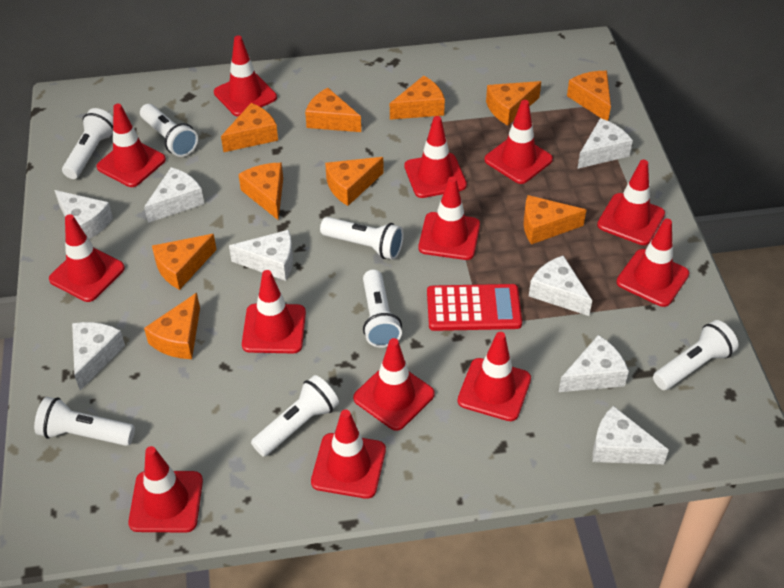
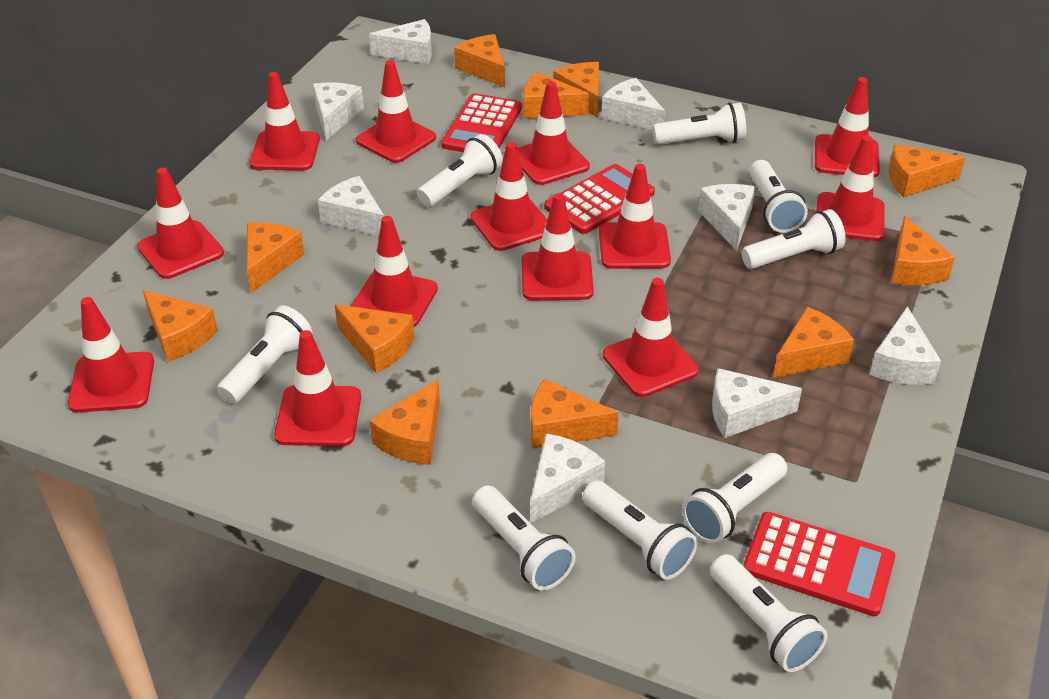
orange cheese: 10 -> 11
red calculator: 1 -> 3
white flashlight: 7 -> 9

